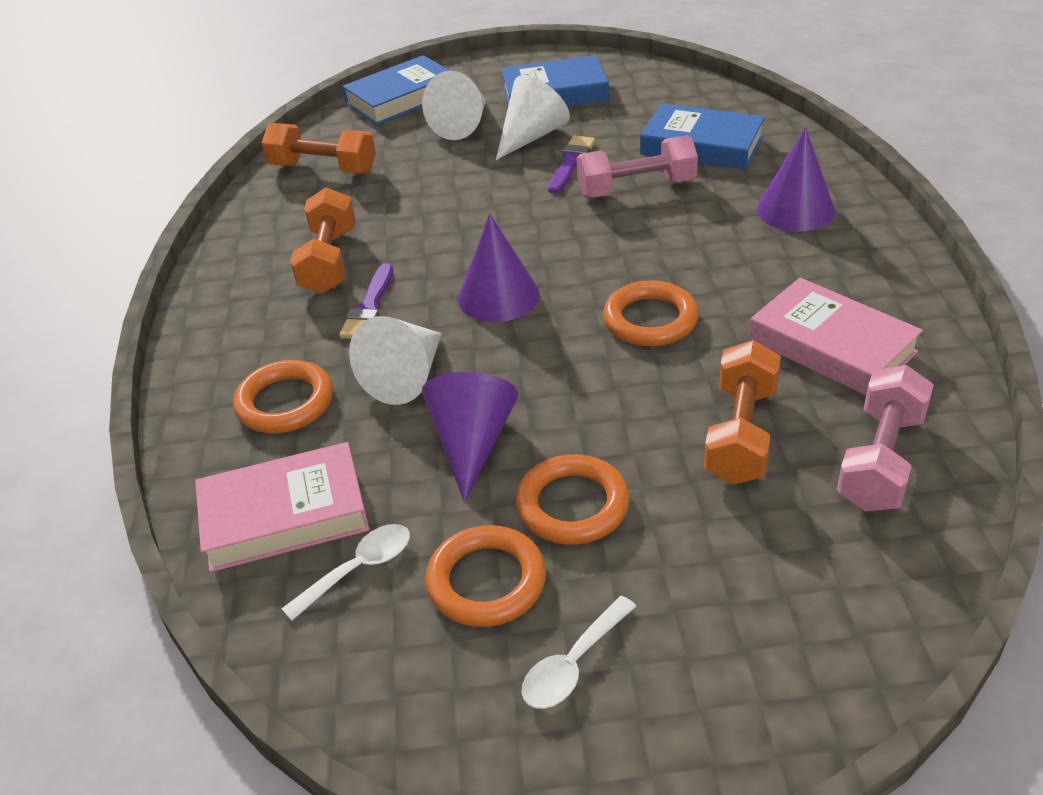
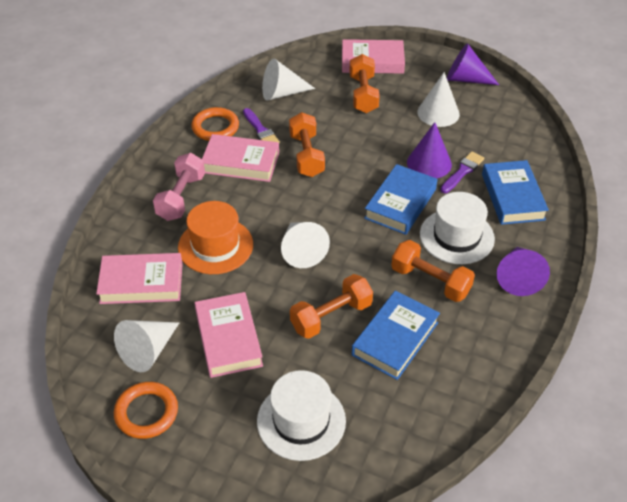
orange dumbbell: 3 -> 4
orange hat: 0 -> 1
orange ring: 4 -> 2
pink book: 2 -> 4
pink dumbbell: 2 -> 1
white cone: 3 -> 4
white hat: 0 -> 2
white spoon: 2 -> 0

